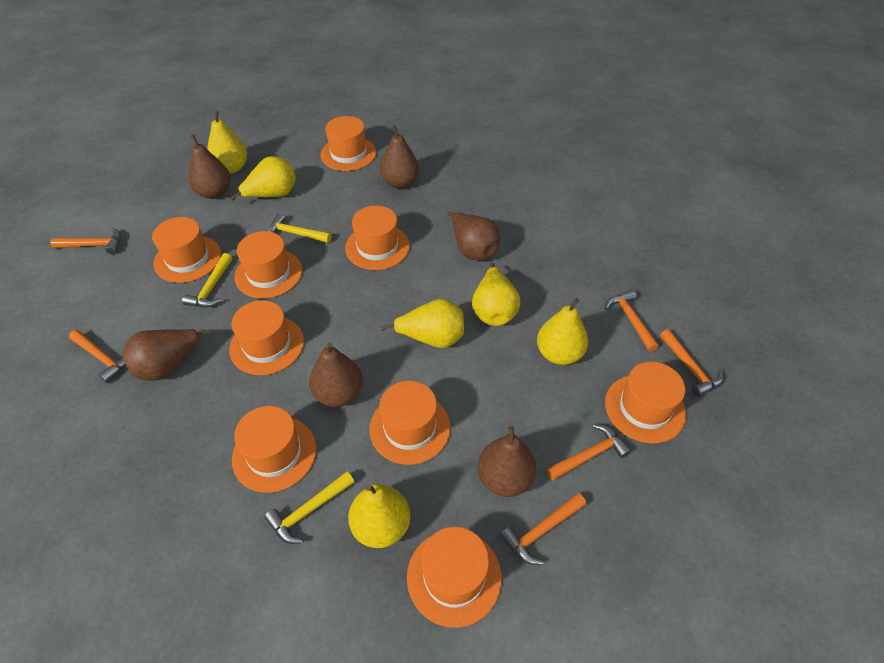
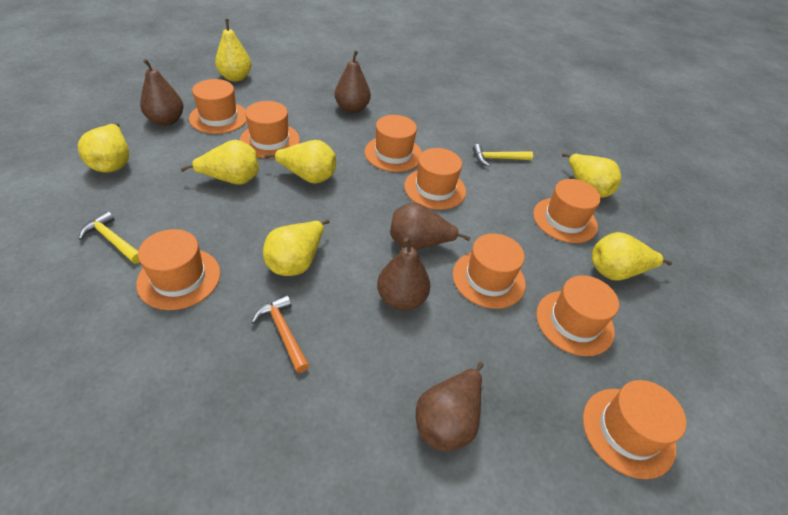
brown pear: 6 -> 5
orange hammer: 6 -> 1
yellow hammer: 3 -> 2
yellow pear: 6 -> 7

